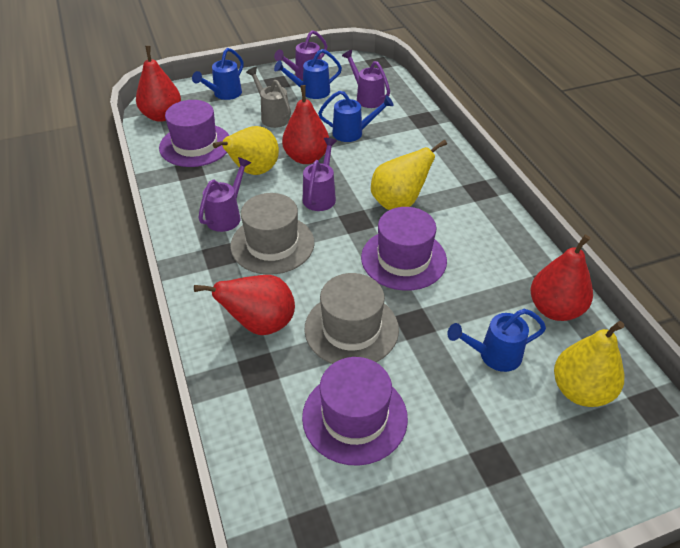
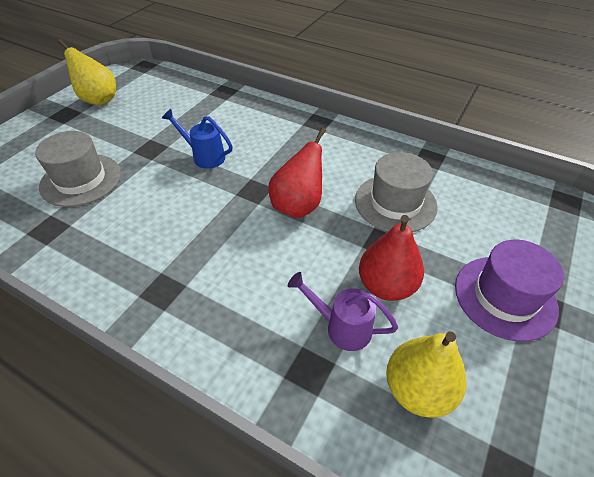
blue watering can: 4 -> 1
grey watering can: 1 -> 0
purple hat: 3 -> 1
purple watering can: 4 -> 1
red pear: 4 -> 2
yellow pear: 3 -> 2

